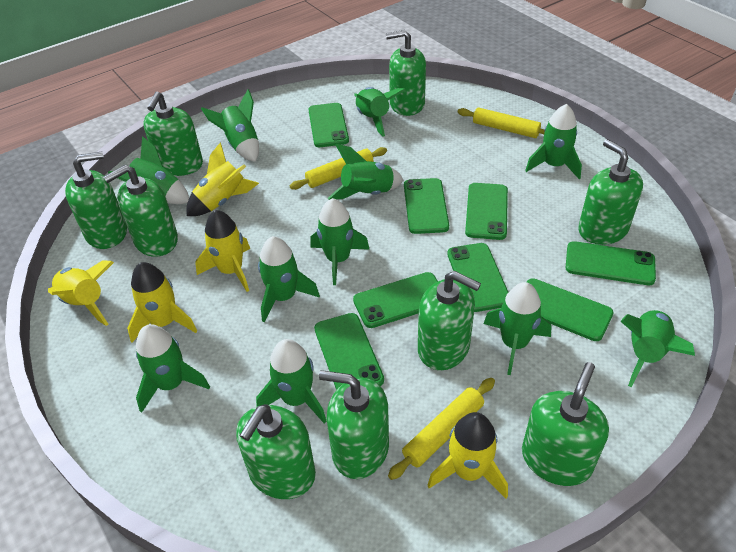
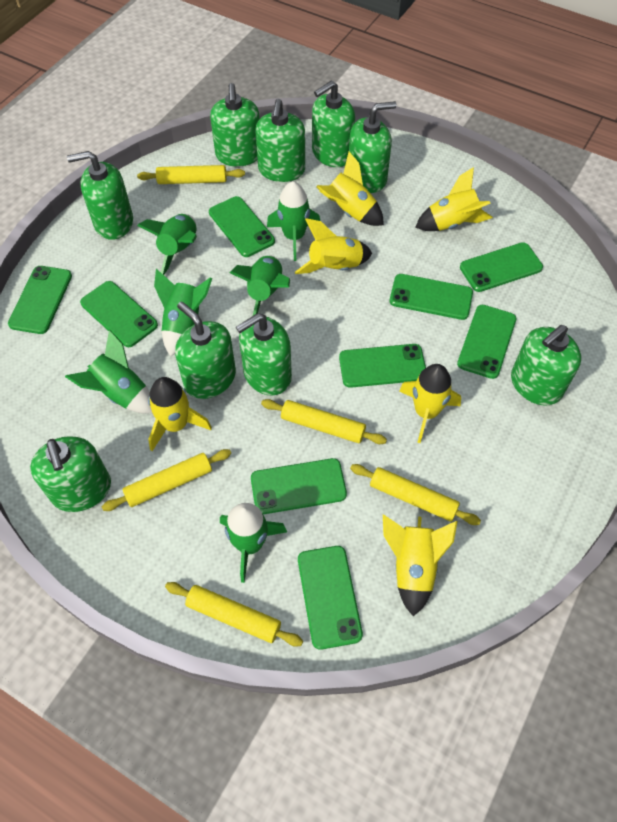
green phone: 8 -> 9
green rocket: 11 -> 6
yellow rocket: 5 -> 6
yellow rolling pin: 3 -> 5

